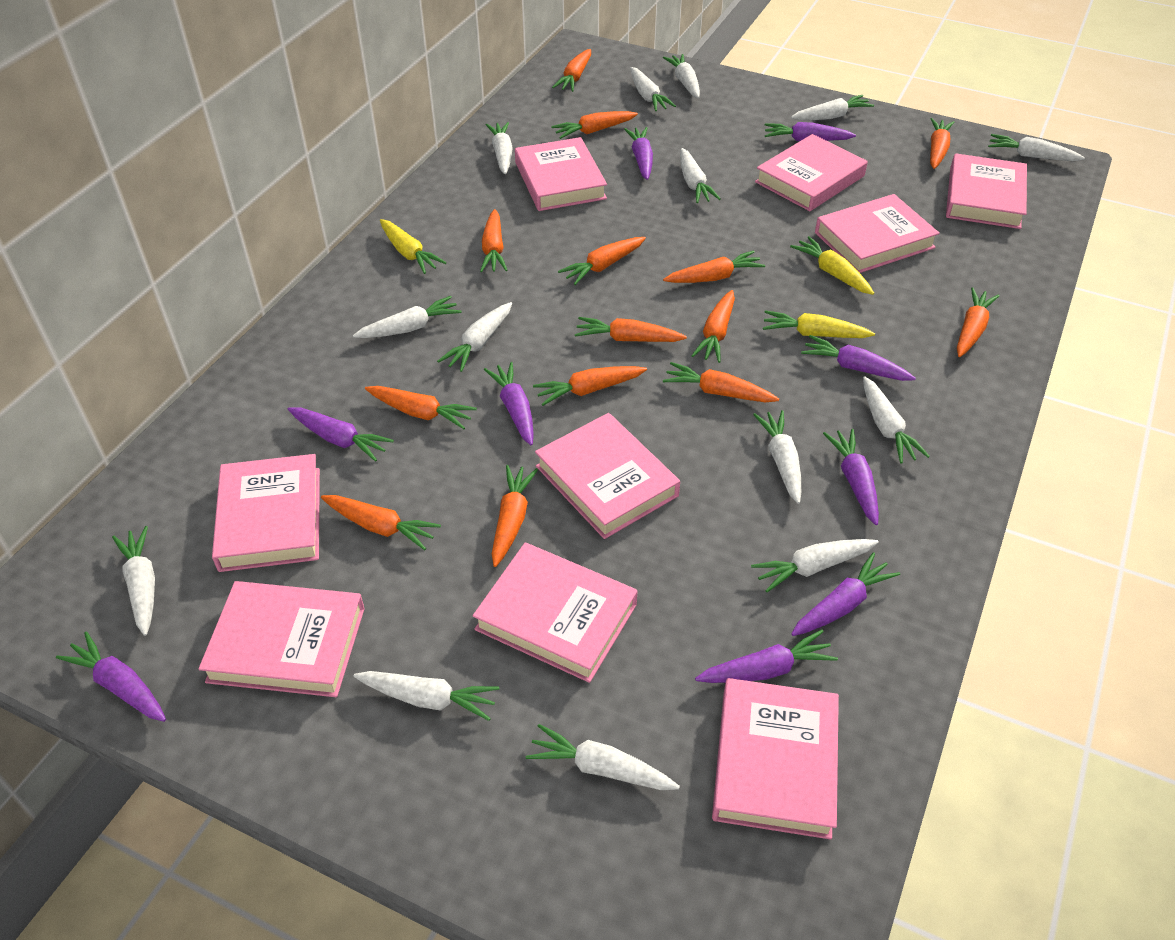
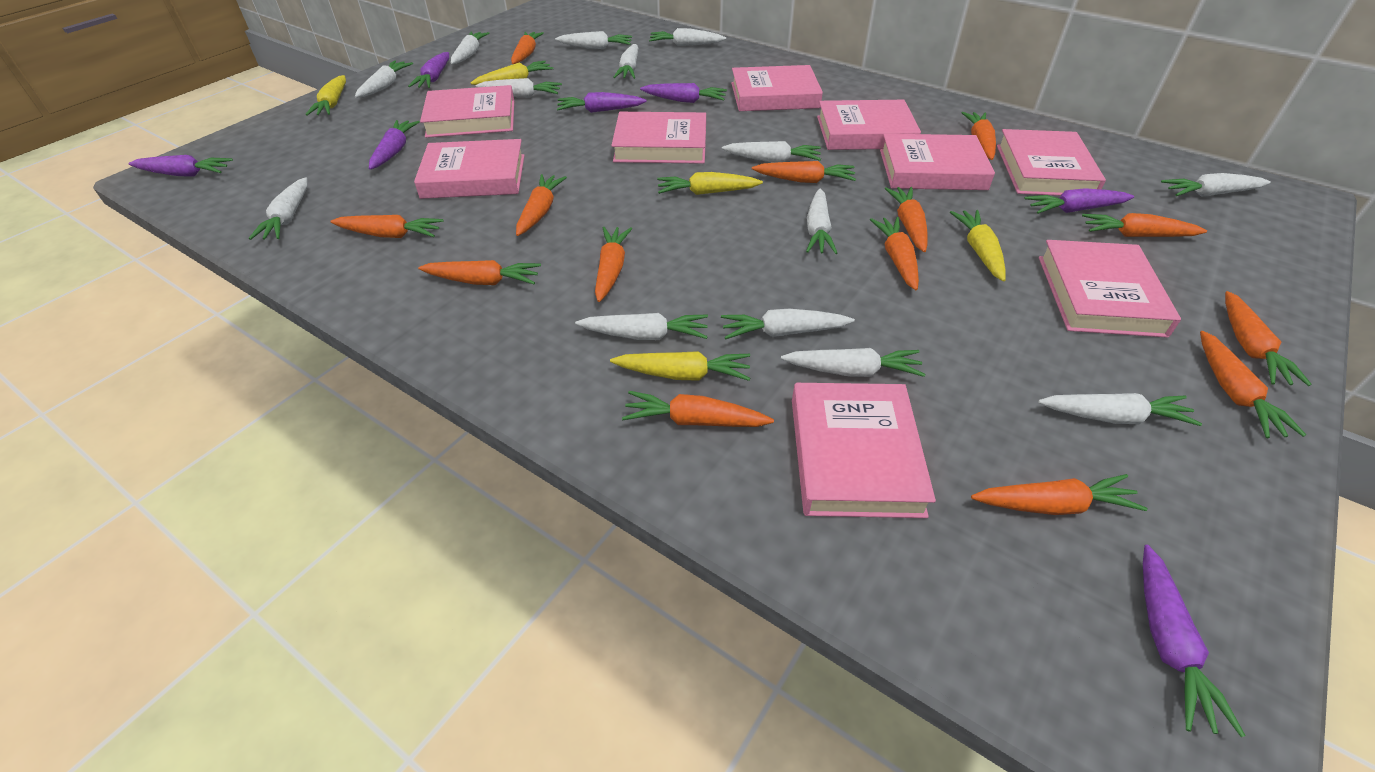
purple carrot: 9 -> 7
yellow carrot: 3 -> 5

